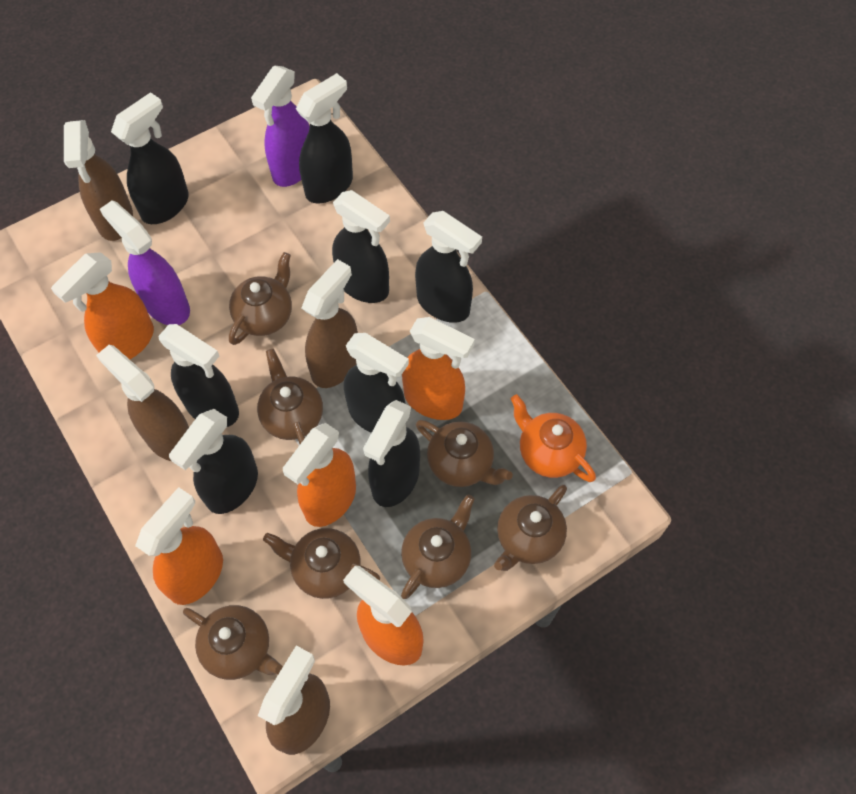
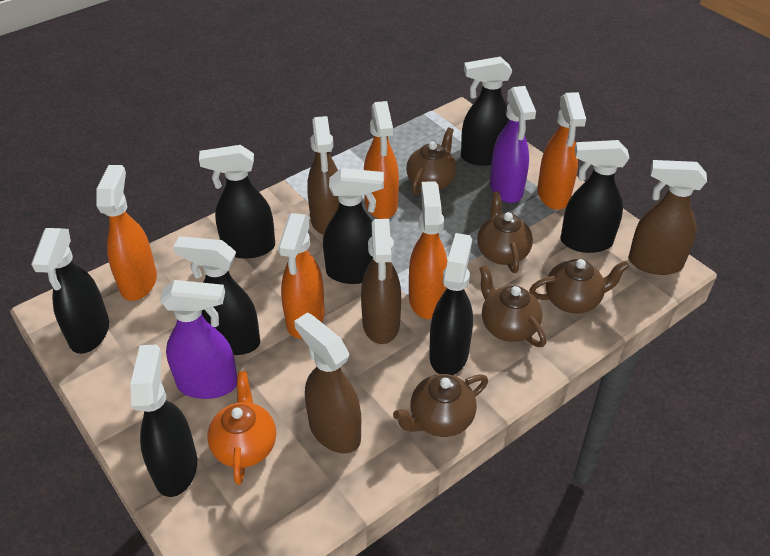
brown teapot: 7 -> 5

